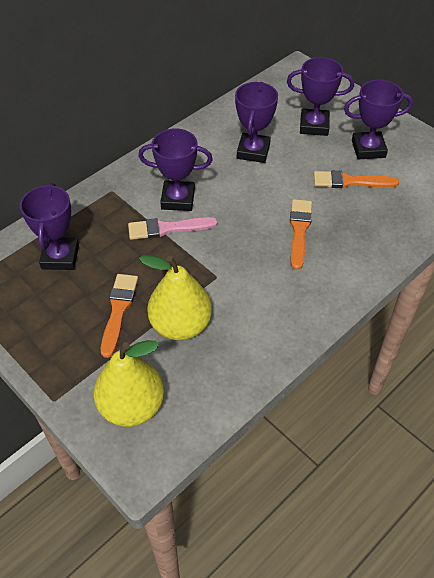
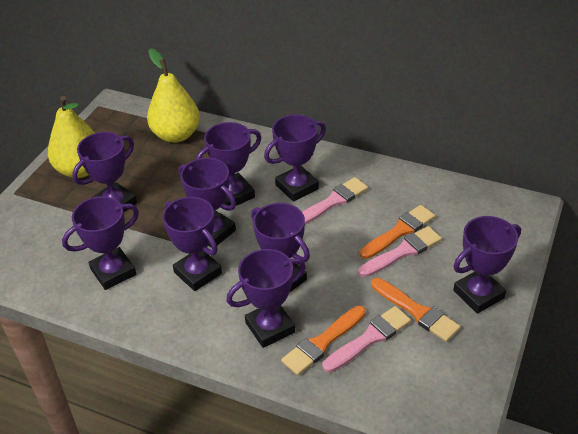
pink brush: 1 -> 3
purple trophy: 5 -> 9

